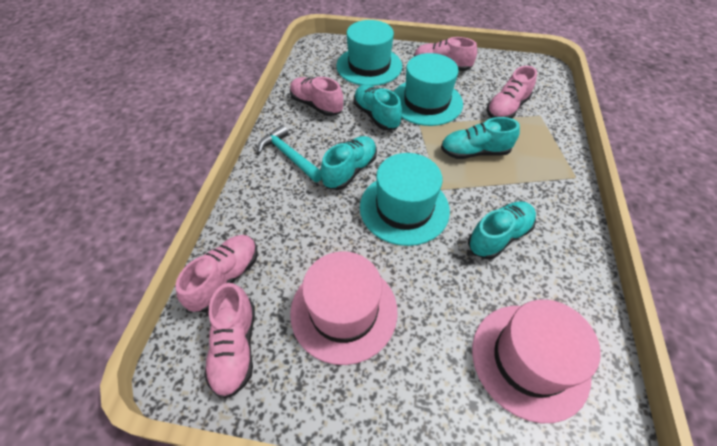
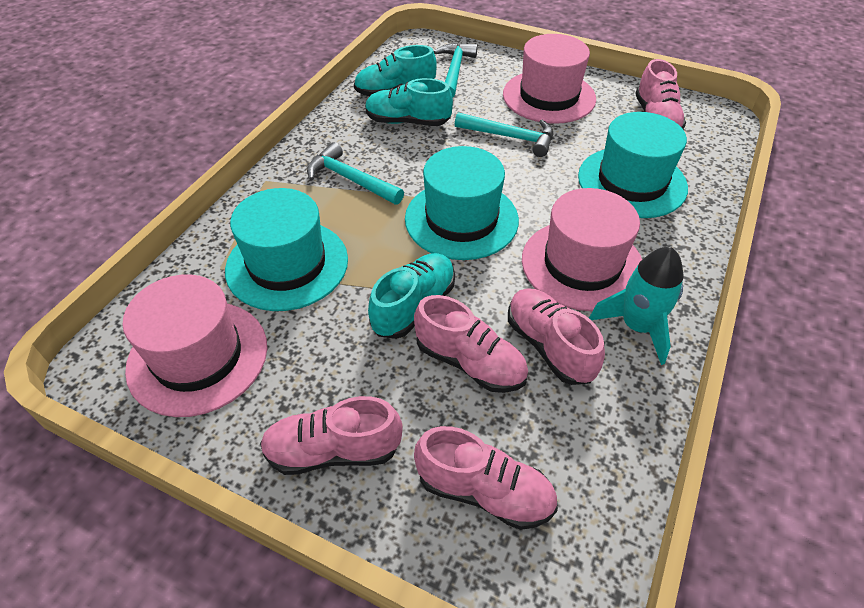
pink hat: 2 -> 3
turquoise hammer: 1 -> 3
turquoise rocket: 0 -> 1
turquoise shoe: 4 -> 3

